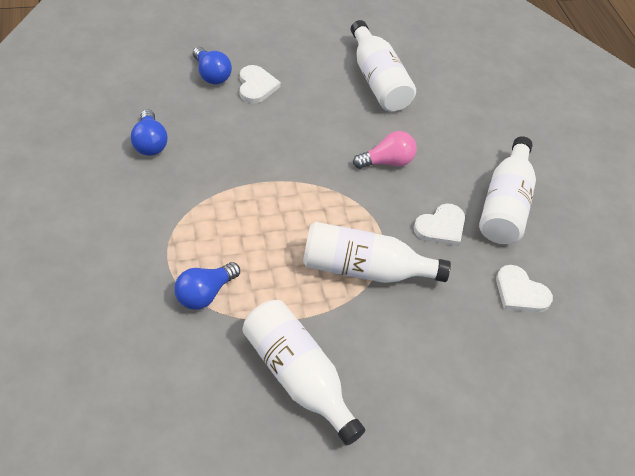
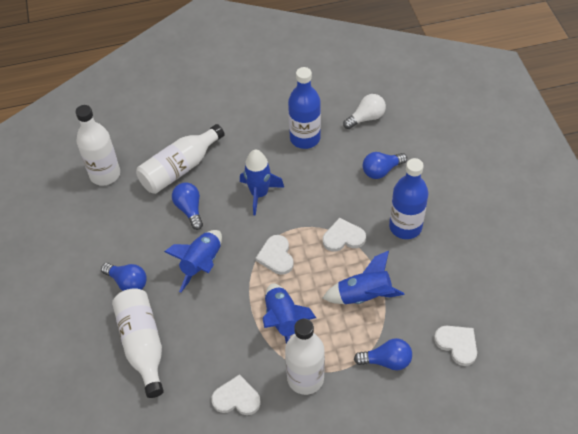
blue bottle: 0 -> 2
blue light bulb: 3 -> 4
blue rocket: 0 -> 4
pink light bulb: 1 -> 0
white heart: 3 -> 4
white light bulb: 0 -> 1

